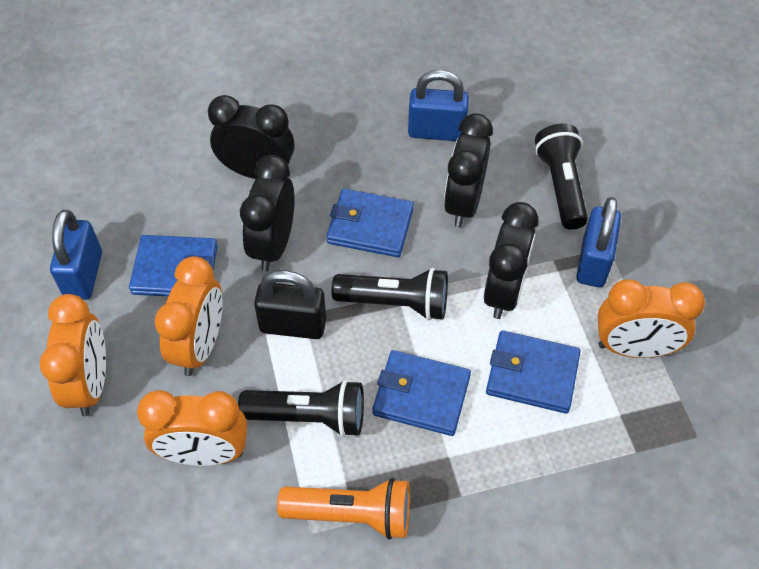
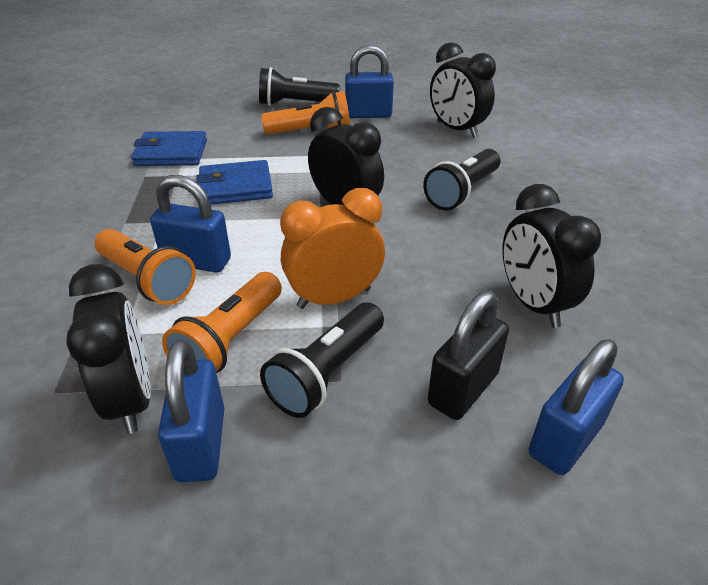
blue padlock: 3 -> 4
blue wallet: 4 -> 2
orange clock: 4 -> 1
orange flashlight: 1 -> 3

